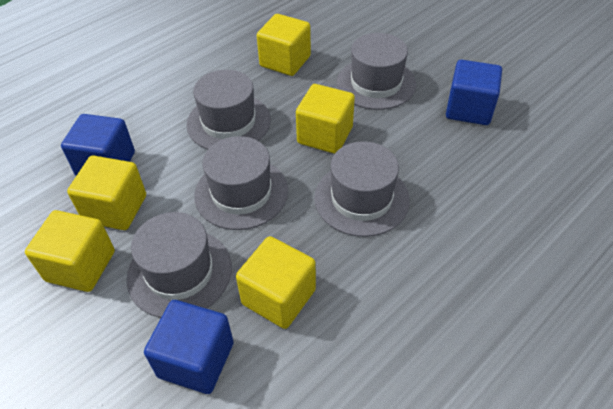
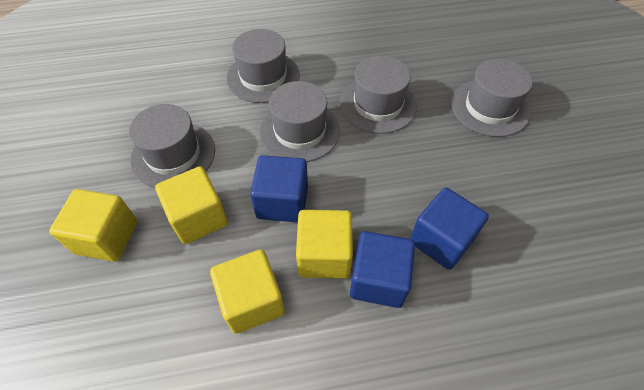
yellow cube: 5 -> 4

